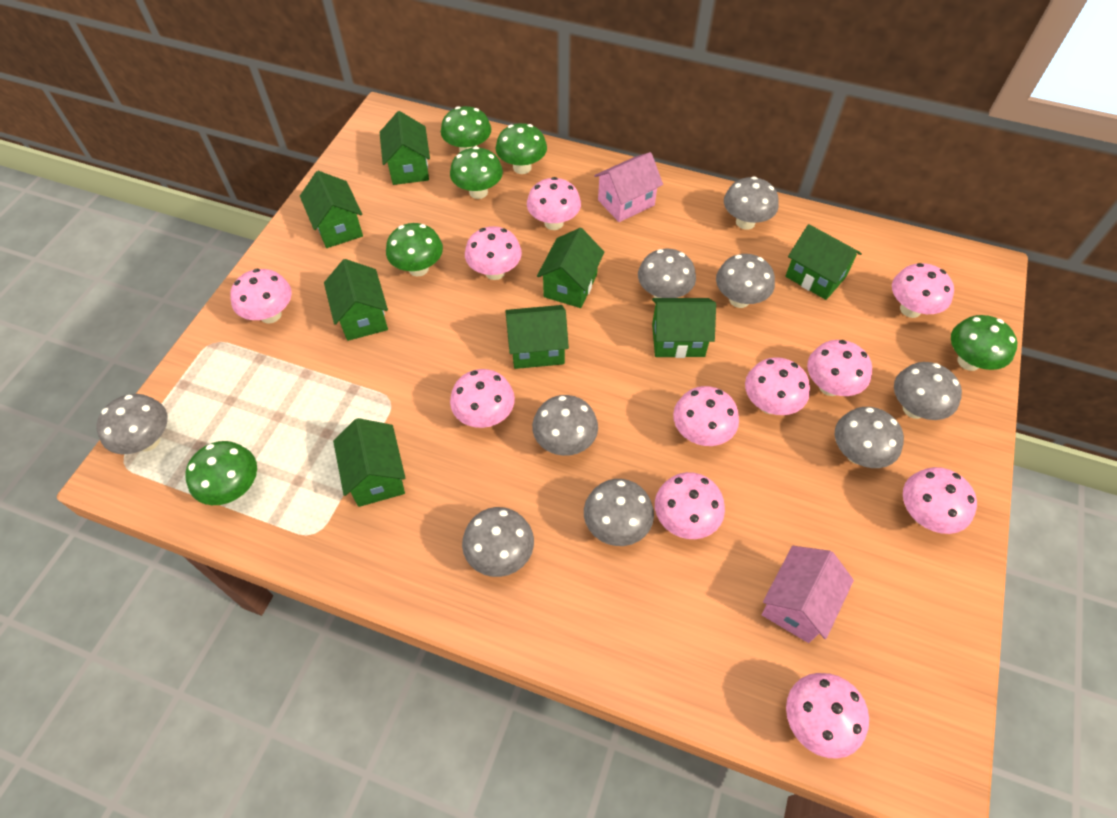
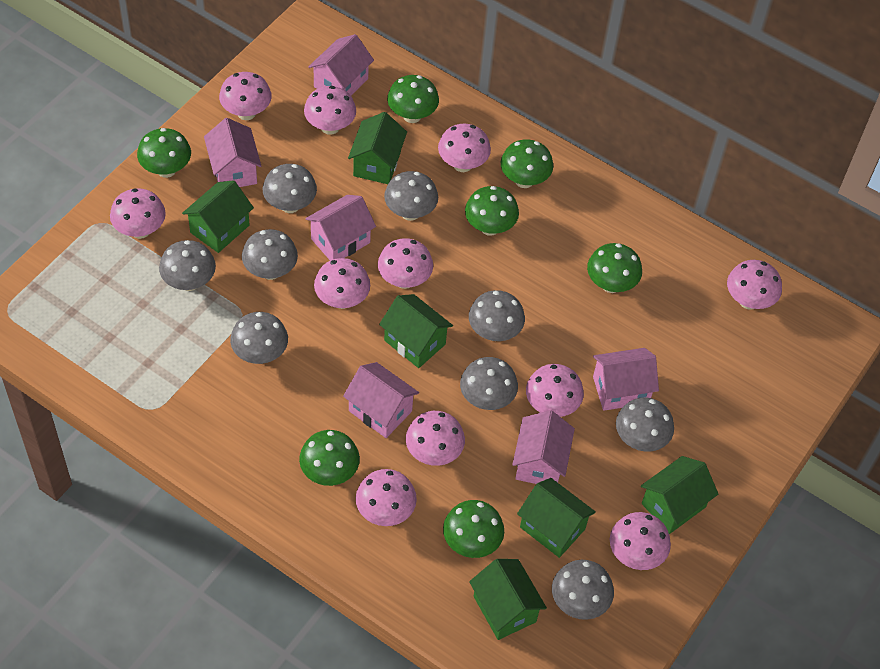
green house: 8 -> 6
green mushroom: 6 -> 7
pink house: 2 -> 6

